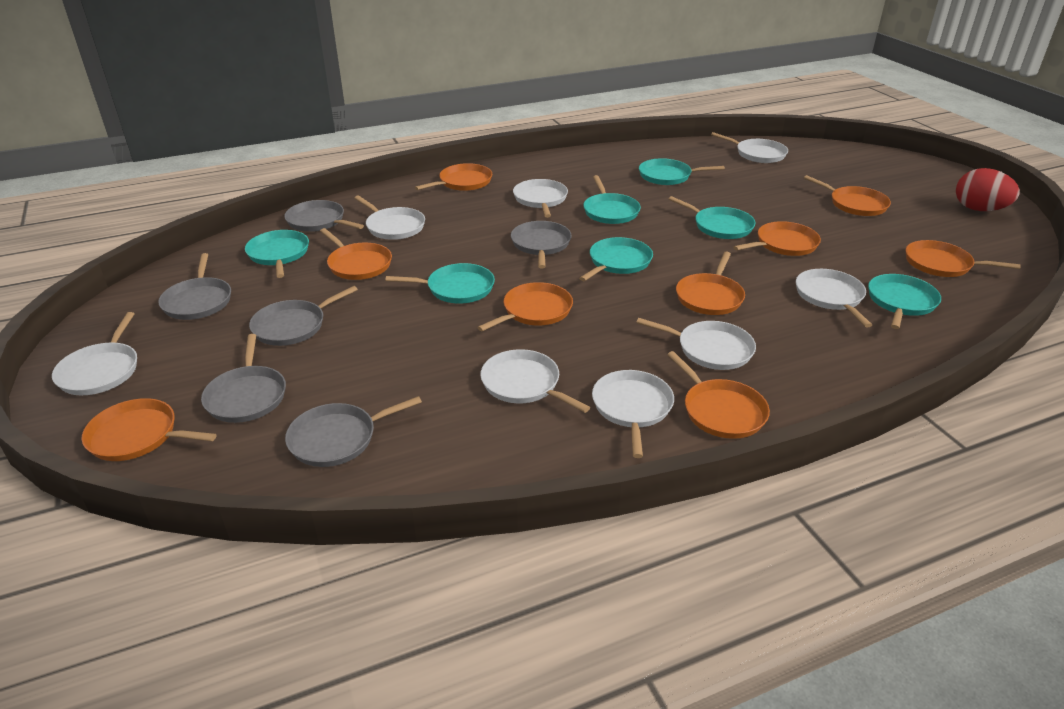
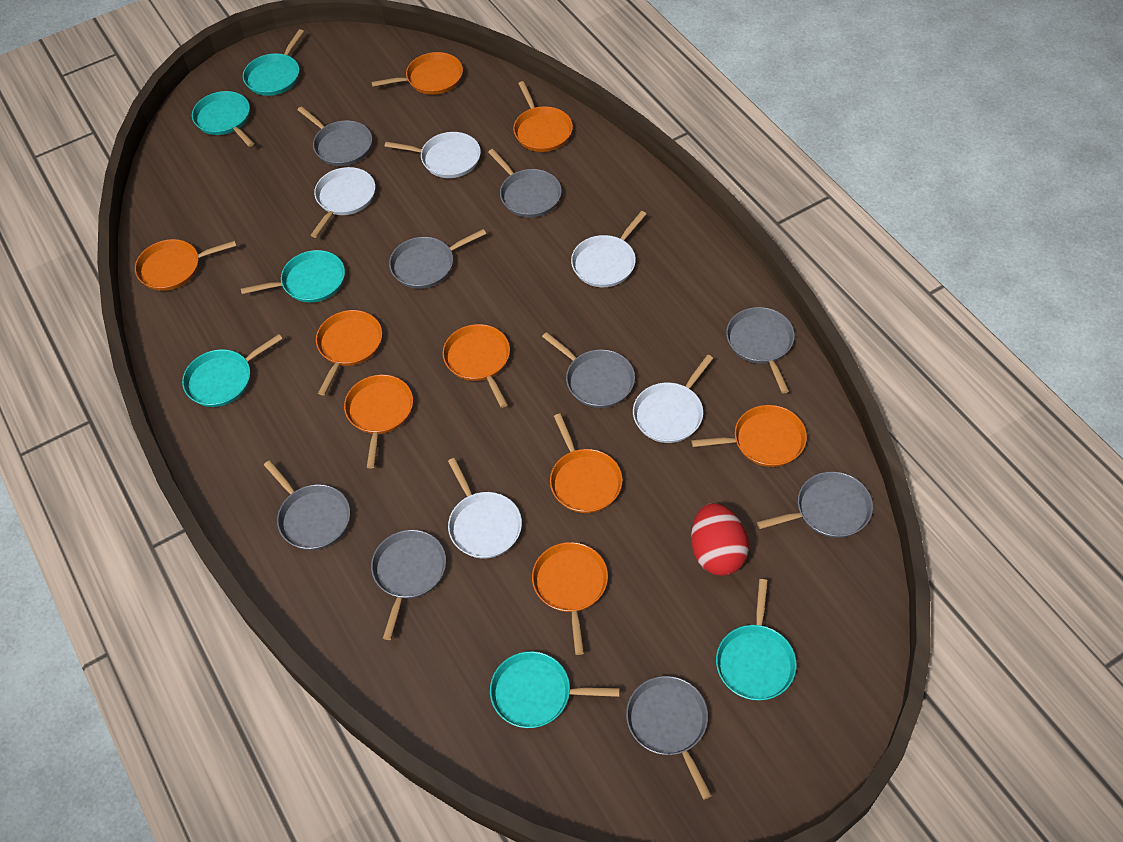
grey pan: 6 -> 9
turquoise pan: 7 -> 6
white pan: 8 -> 5

